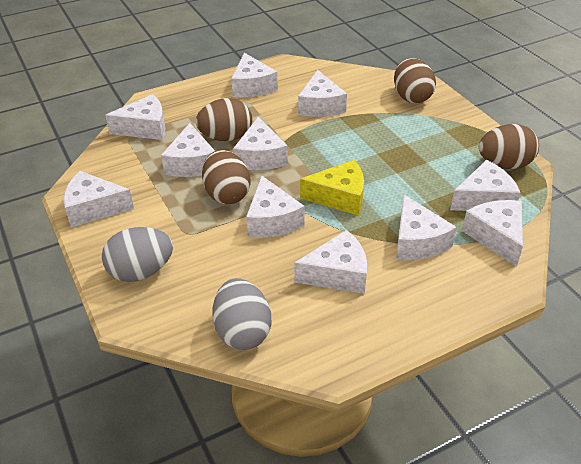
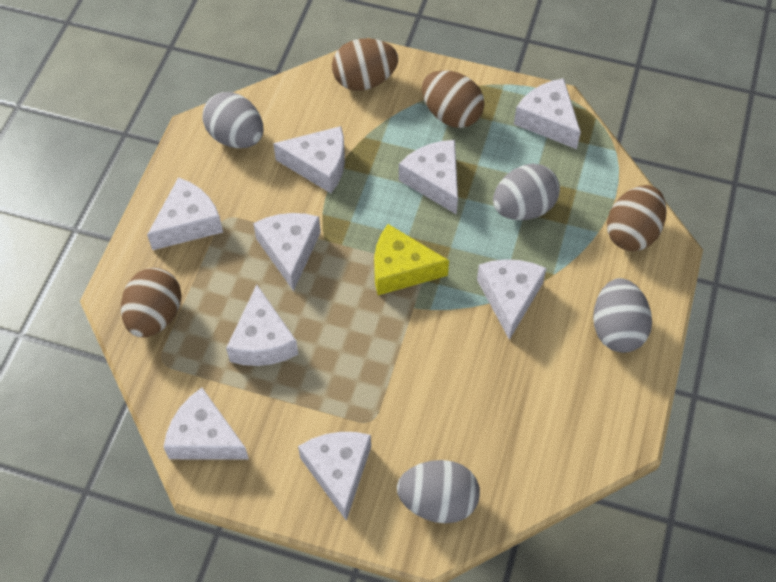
grey egg: 2 -> 4
white cheese: 11 -> 9

